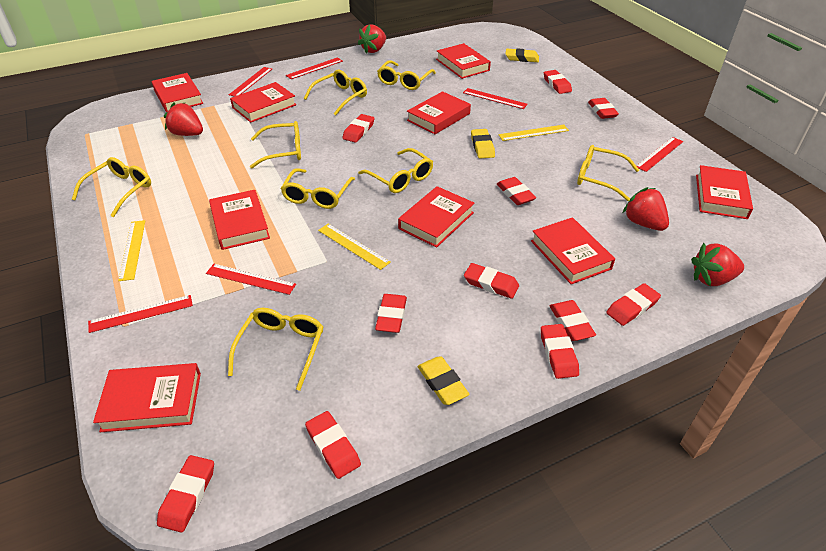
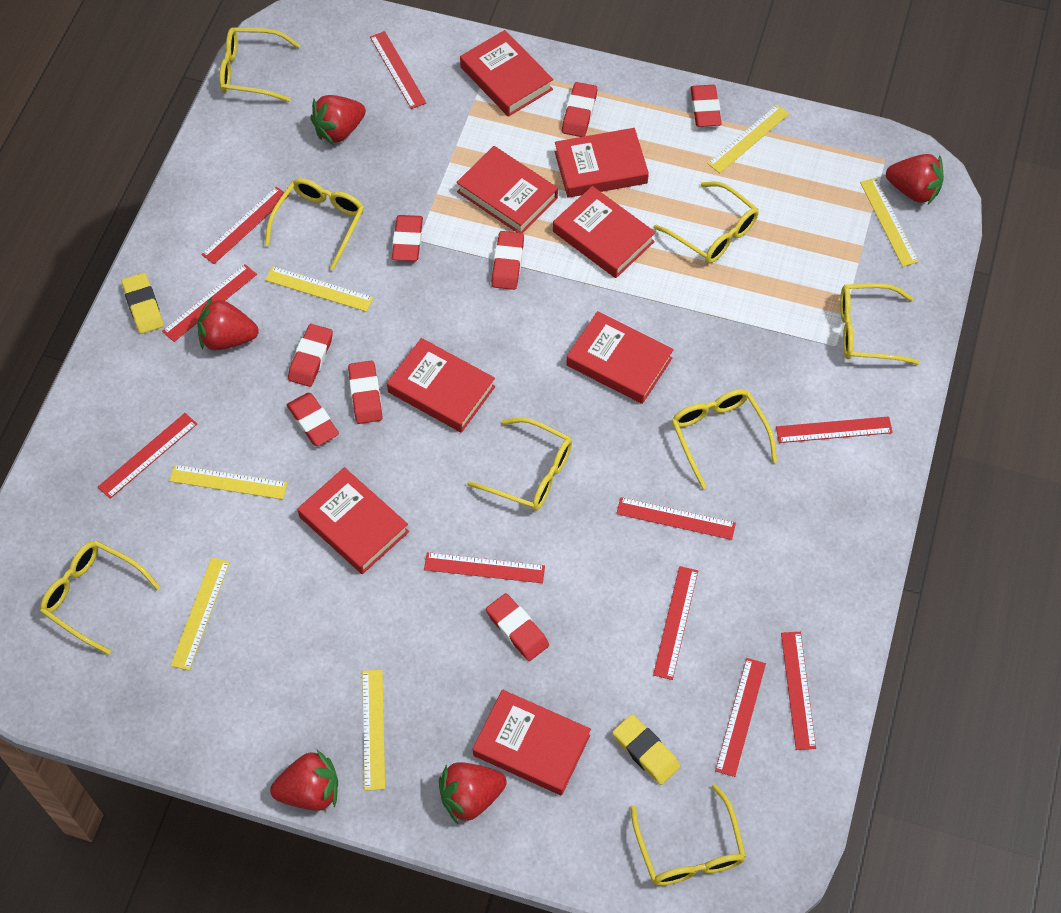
red book: 9 -> 8
red eraser: 11 -> 8
red ruler: 6 -> 10
red strawberry: 4 -> 5
yellow eraser: 3 -> 2
yellow ruler: 3 -> 6

